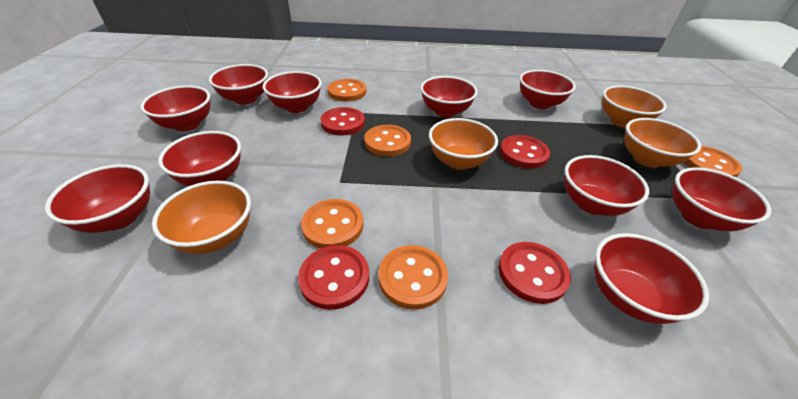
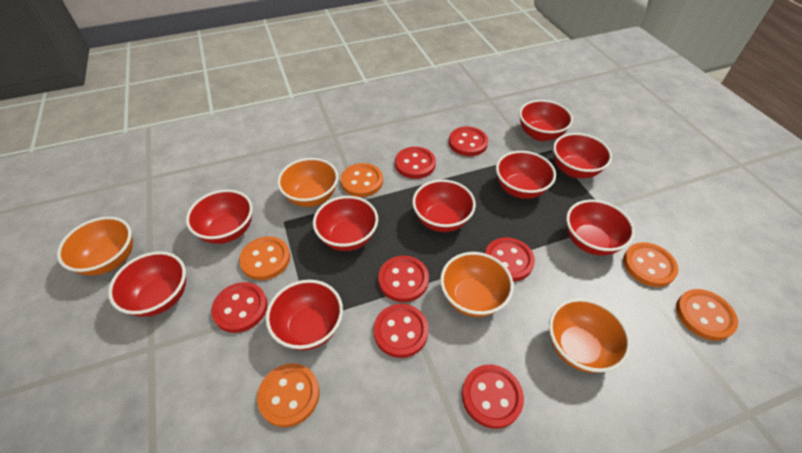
red bowl: 10 -> 9
red button: 4 -> 7

